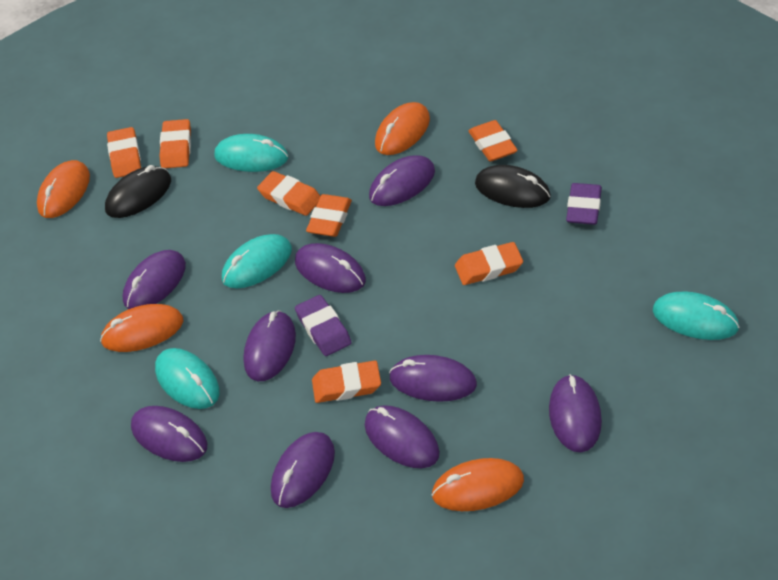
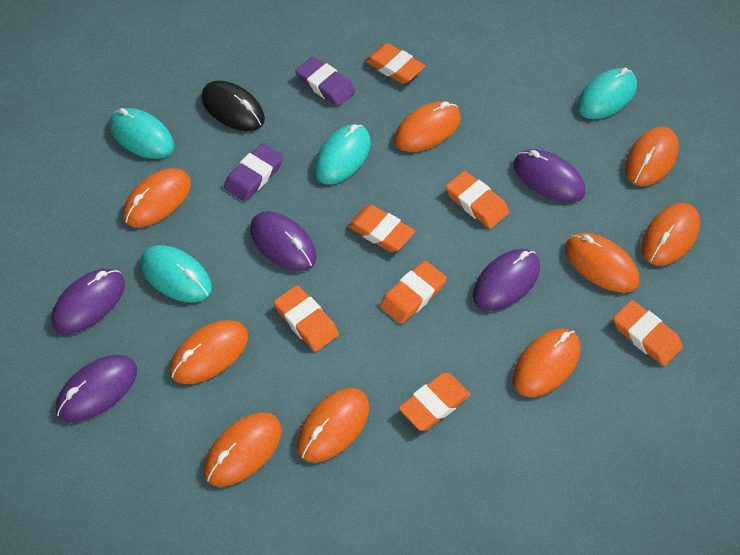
black mouse: 2 -> 1
orange mouse: 4 -> 9
purple mouse: 9 -> 5

